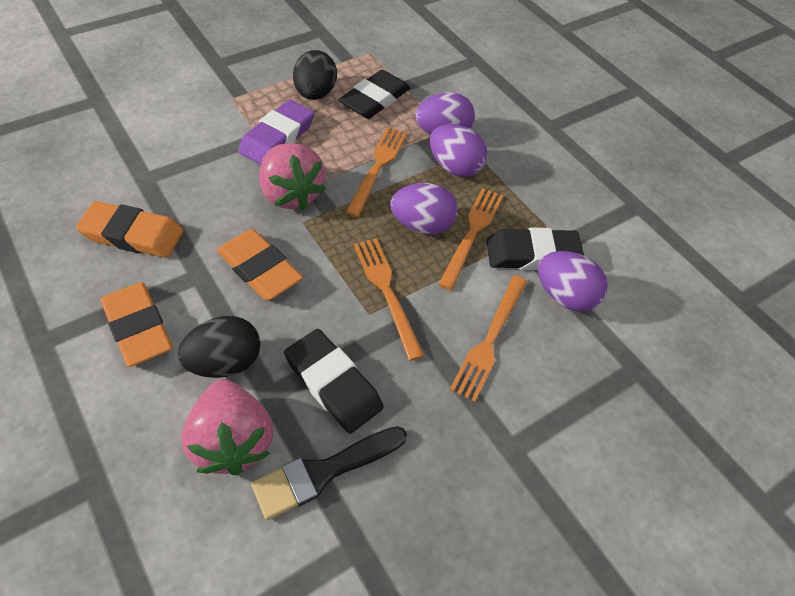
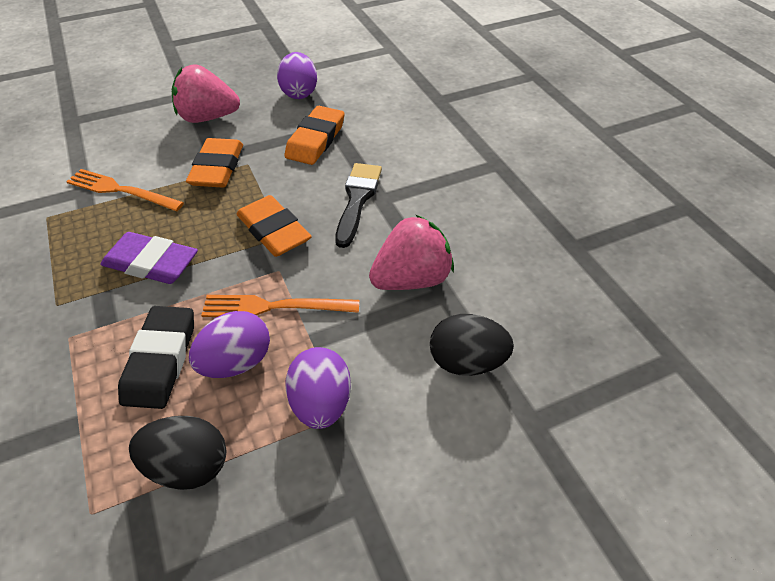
black eraser: 3 -> 1
orange fork: 4 -> 2
purple egg: 4 -> 3

